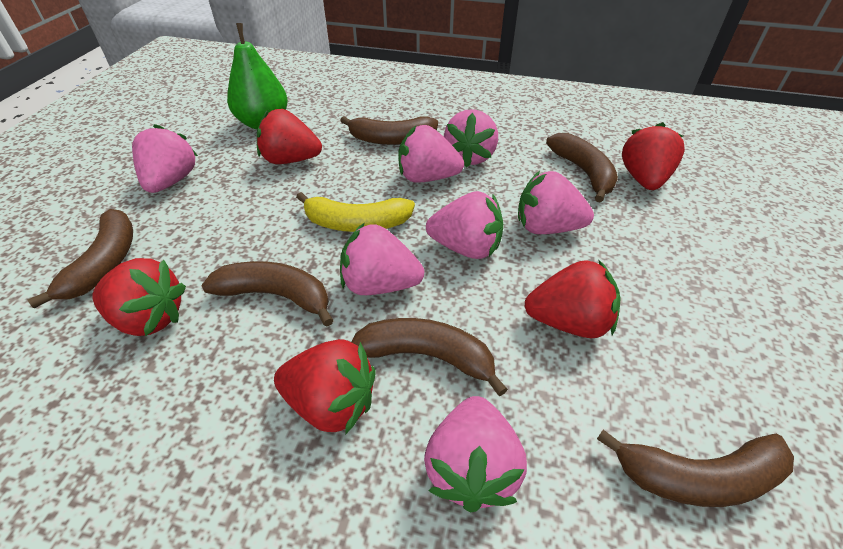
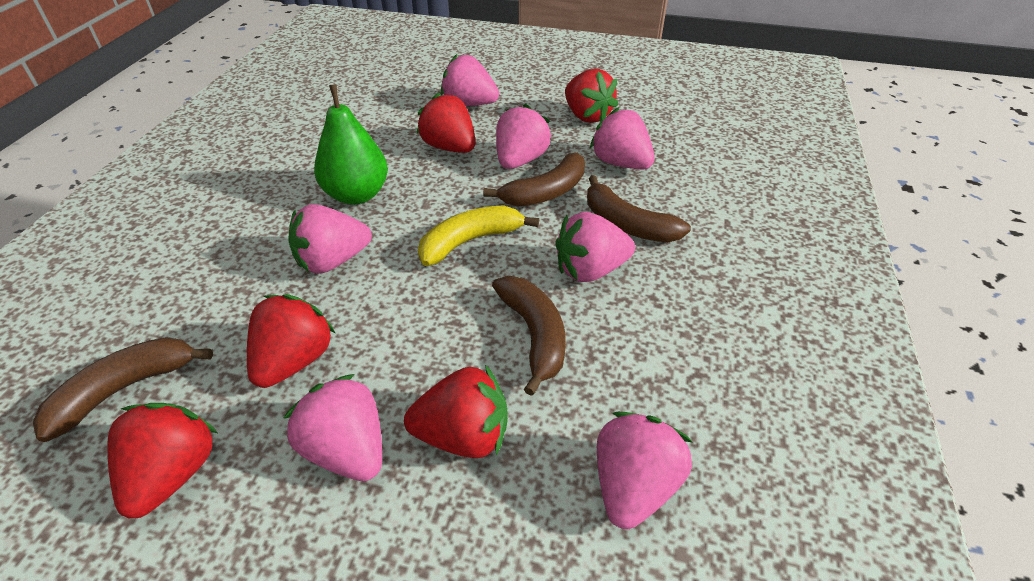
brown banana: 6 -> 4

